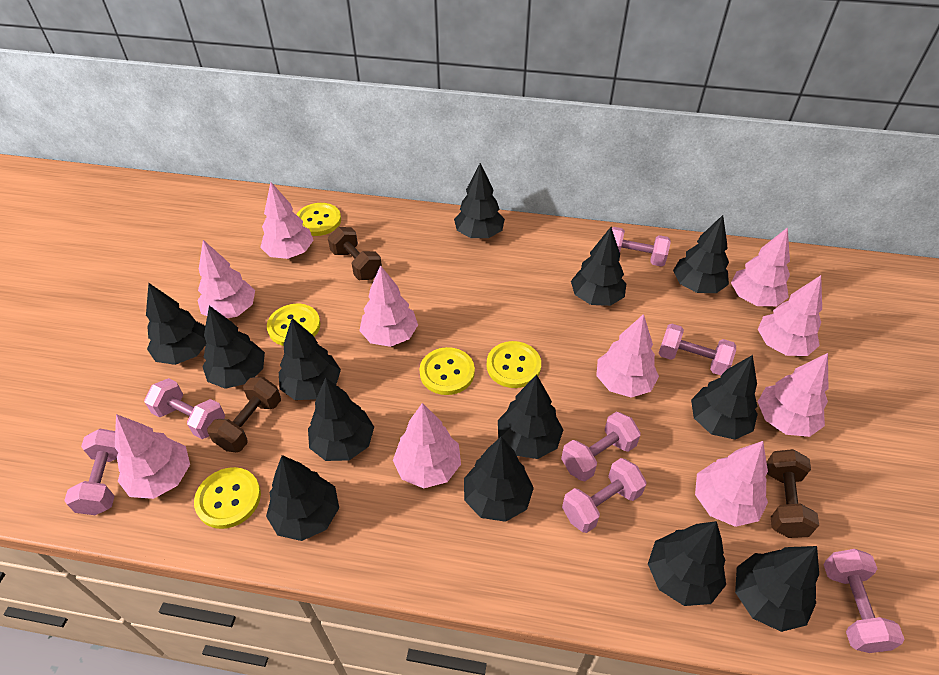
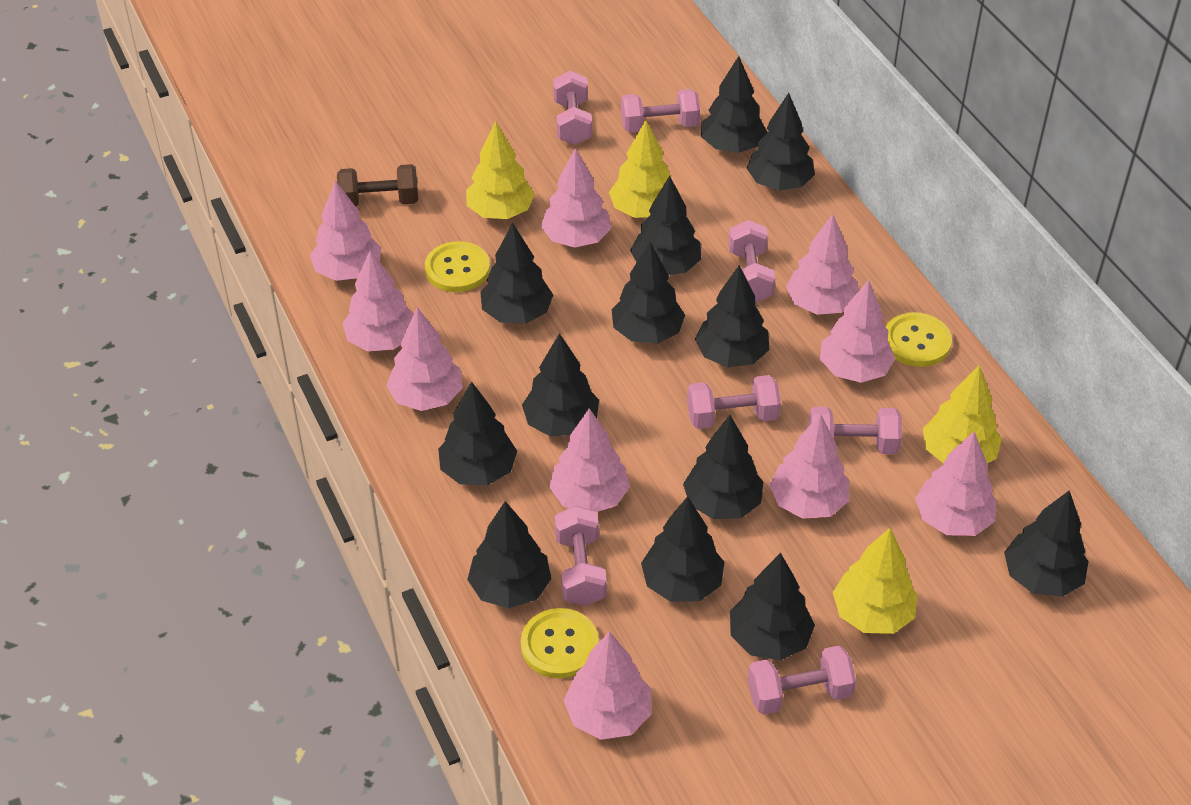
brown dumbbell: 3 -> 1
yellow button: 5 -> 3
yellow tree: 0 -> 4

